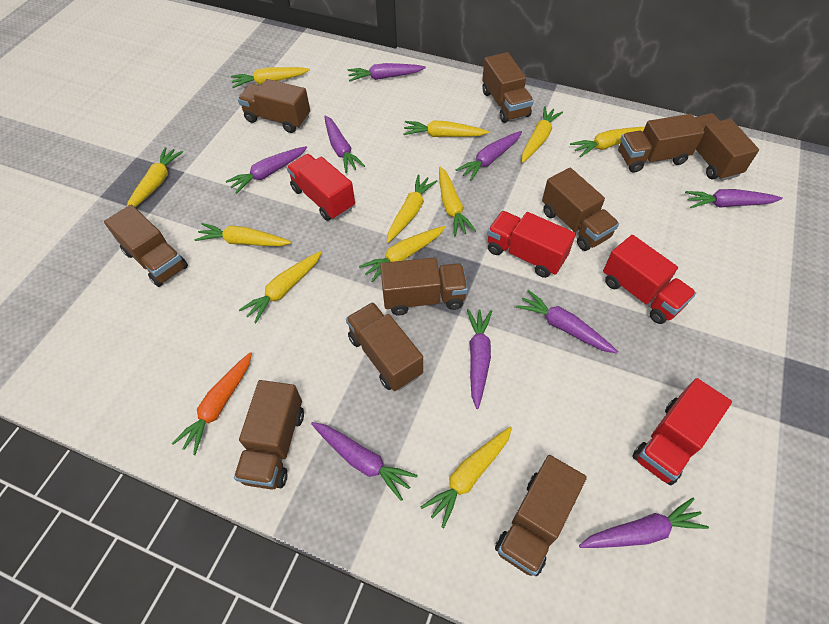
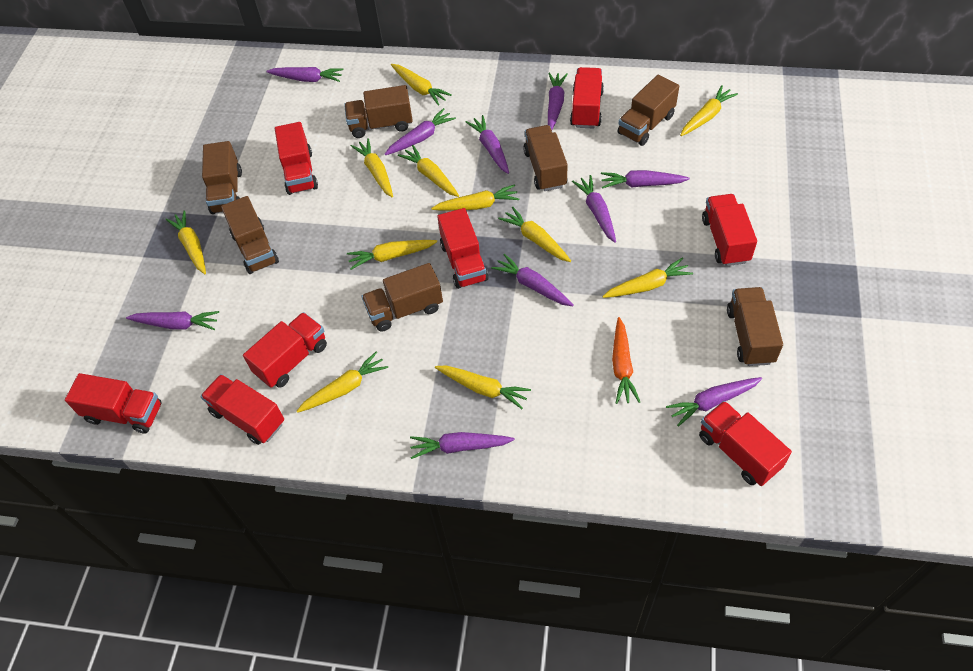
brown truck: 10 -> 7
purple carrot: 9 -> 10
red truck: 4 -> 8

